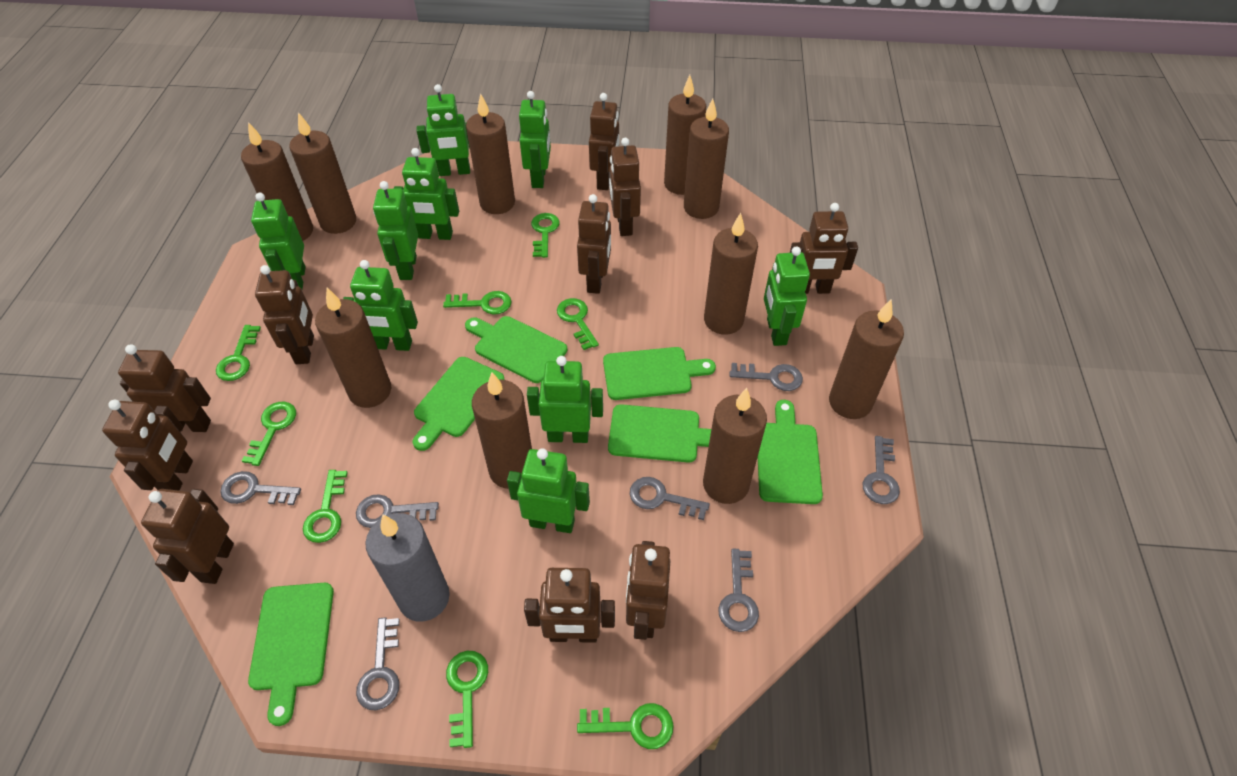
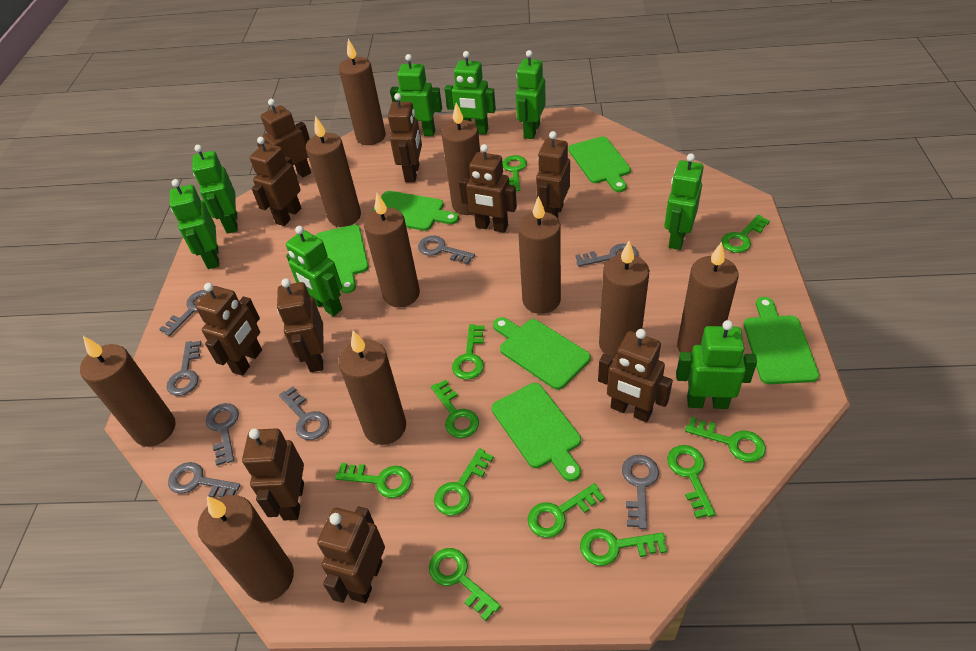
green key: 8 -> 11
green robot: 9 -> 8
grey candle: 1 -> 0
grey key: 7 -> 8

